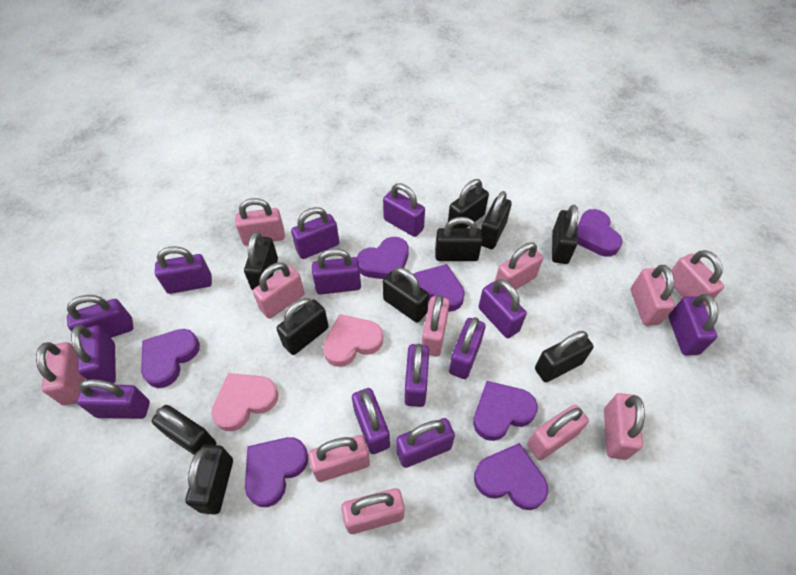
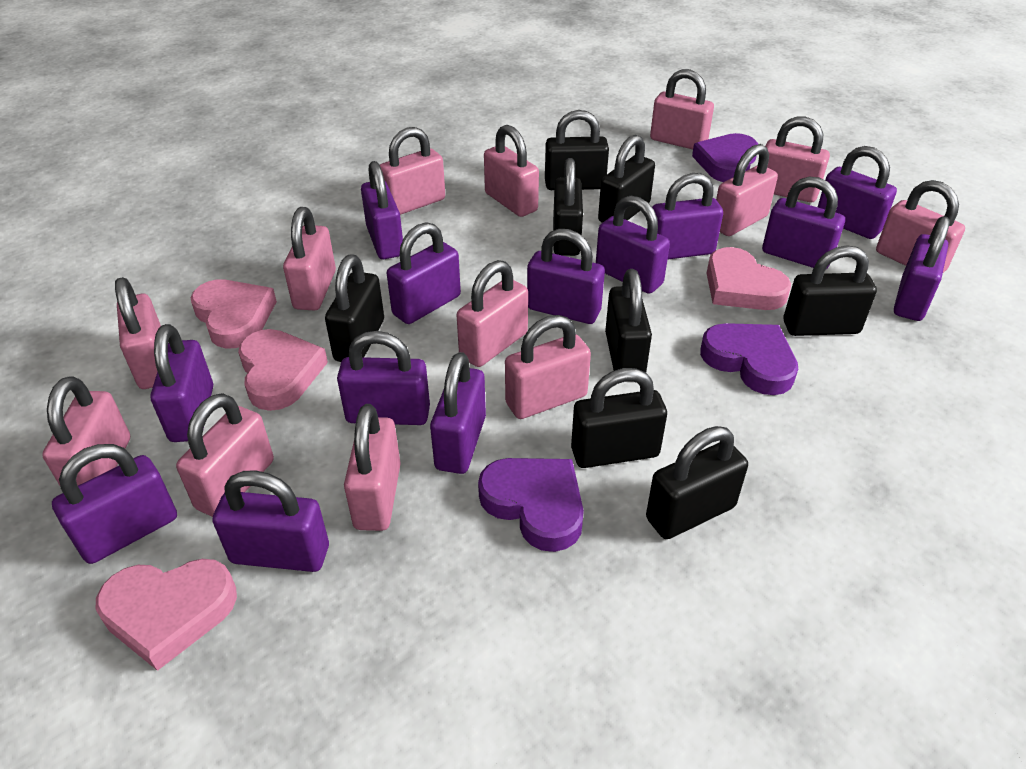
black padlock: 10 -> 8
pink heart: 2 -> 4
pink padlock: 11 -> 13
purple heart: 7 -> 3

